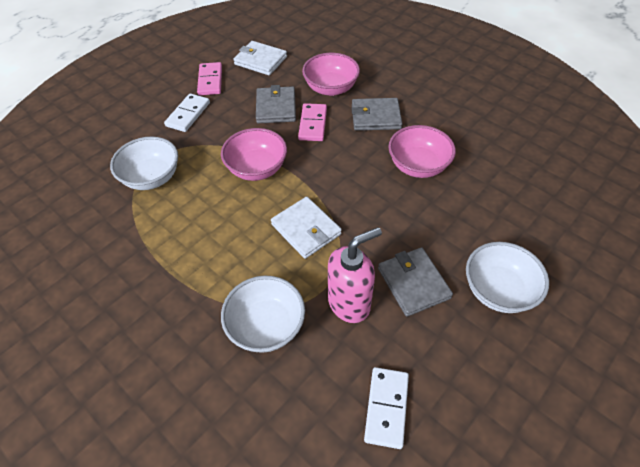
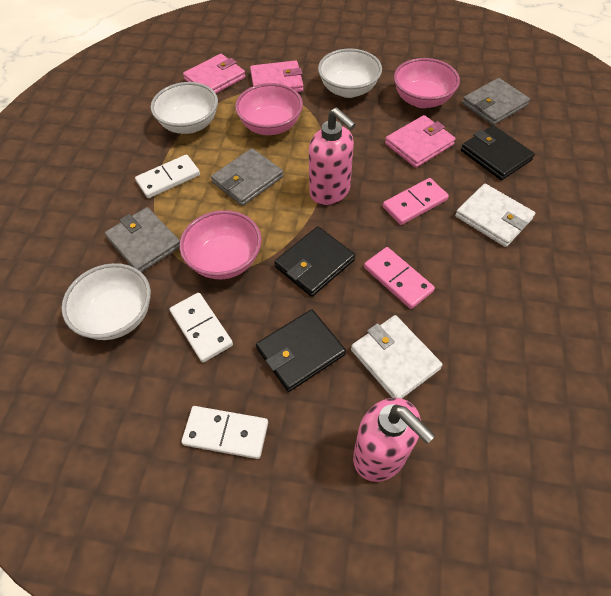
black wallet: 0 -> 3
pink soap dispenser: 1 -> 2
pink wallet: 0 -> 3
white domino: 2 -> 3

